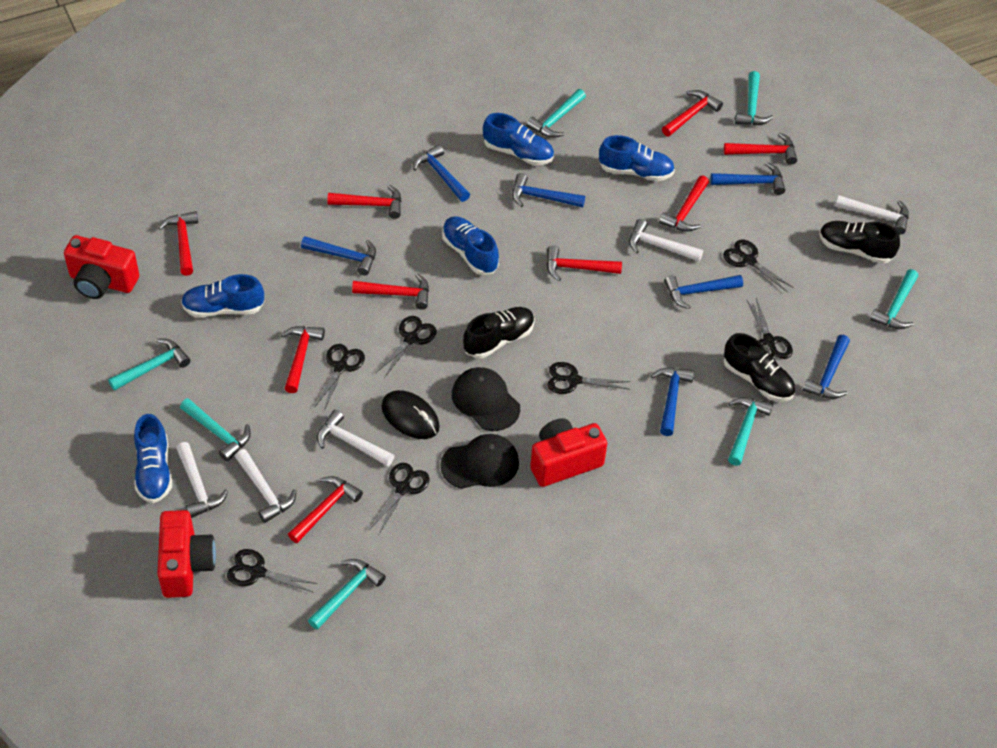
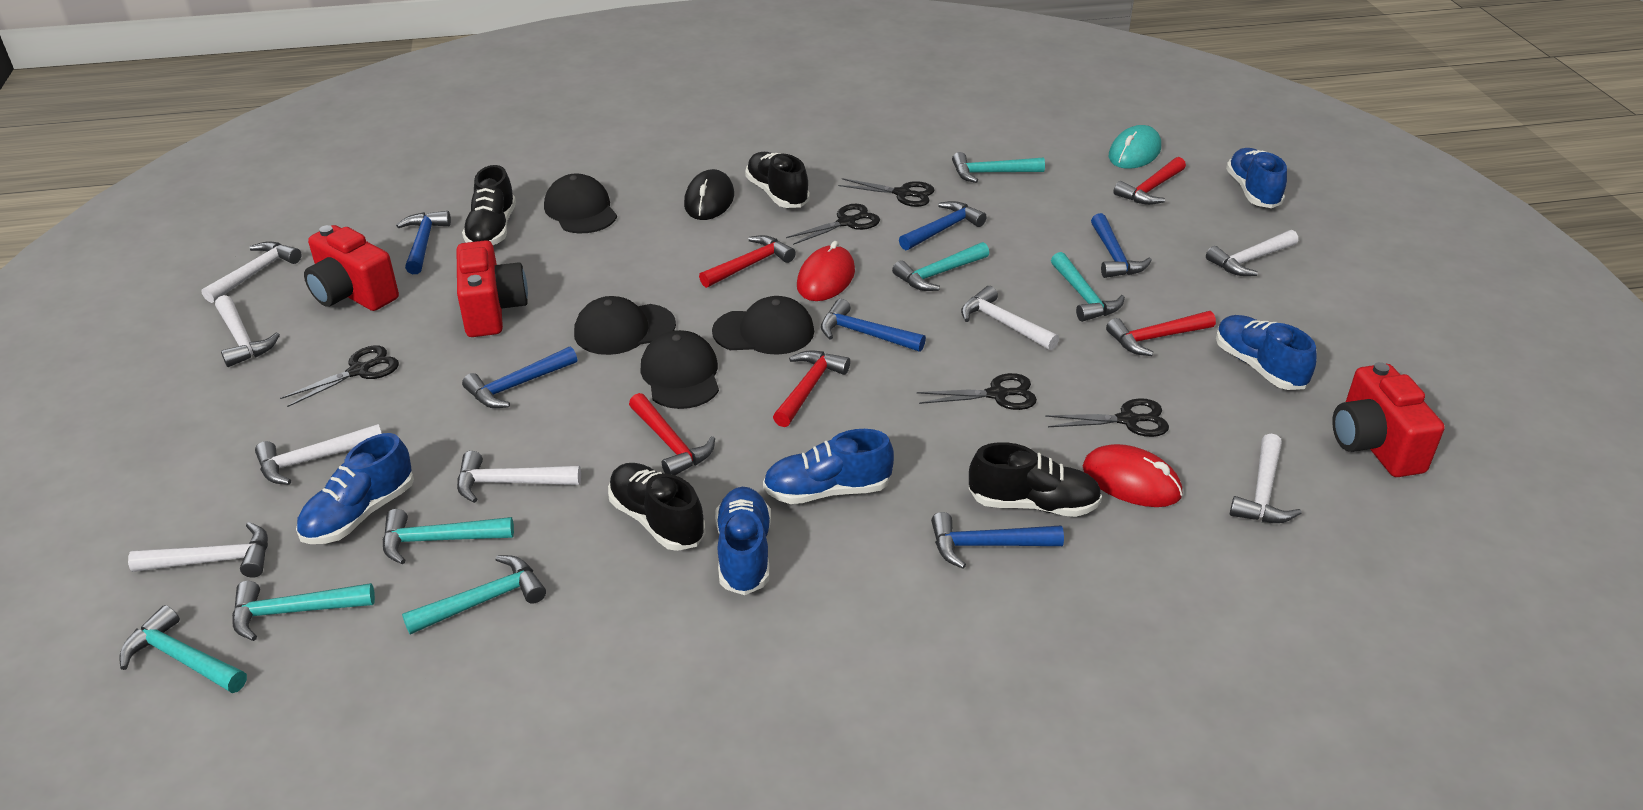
black cap: 2 -> 4
black scissors: 7 -> 5
black shoe: 3 -> 4
blue hammer: 7 -> 6
red hammer: 9 -> 5
red mouse: 0 -> 2
turquoise mouse: 0 -> 1
white hammer: 5 -> 8

